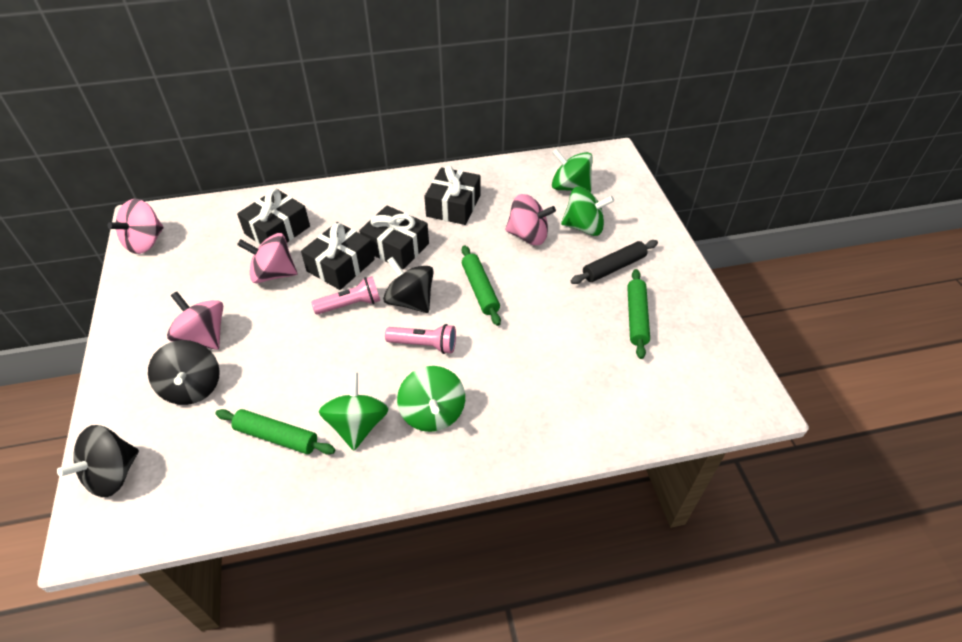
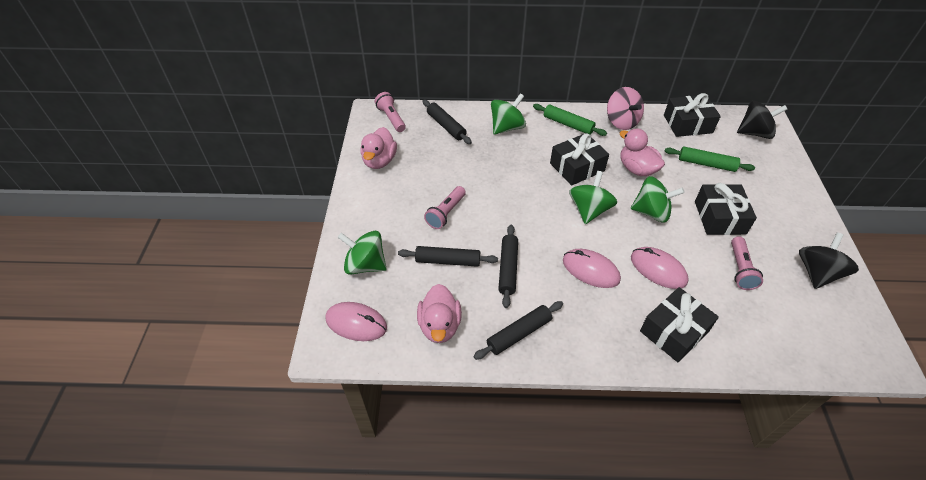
black rolling pin: 1 -> 4
black spinning top: 3 -> 2
green rolling pin: 3 -> 2
pink duck: 0 -> 3
pink flashlight: 2 -> 3
pink mouse: 0 -> 3
pink spinning top: 4 -> 1

